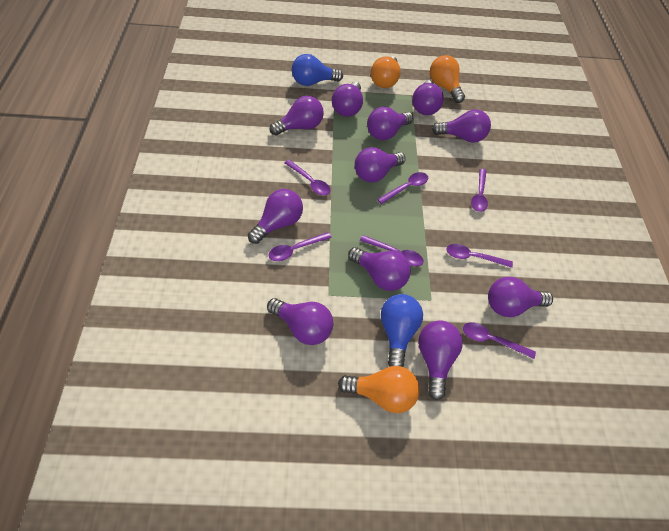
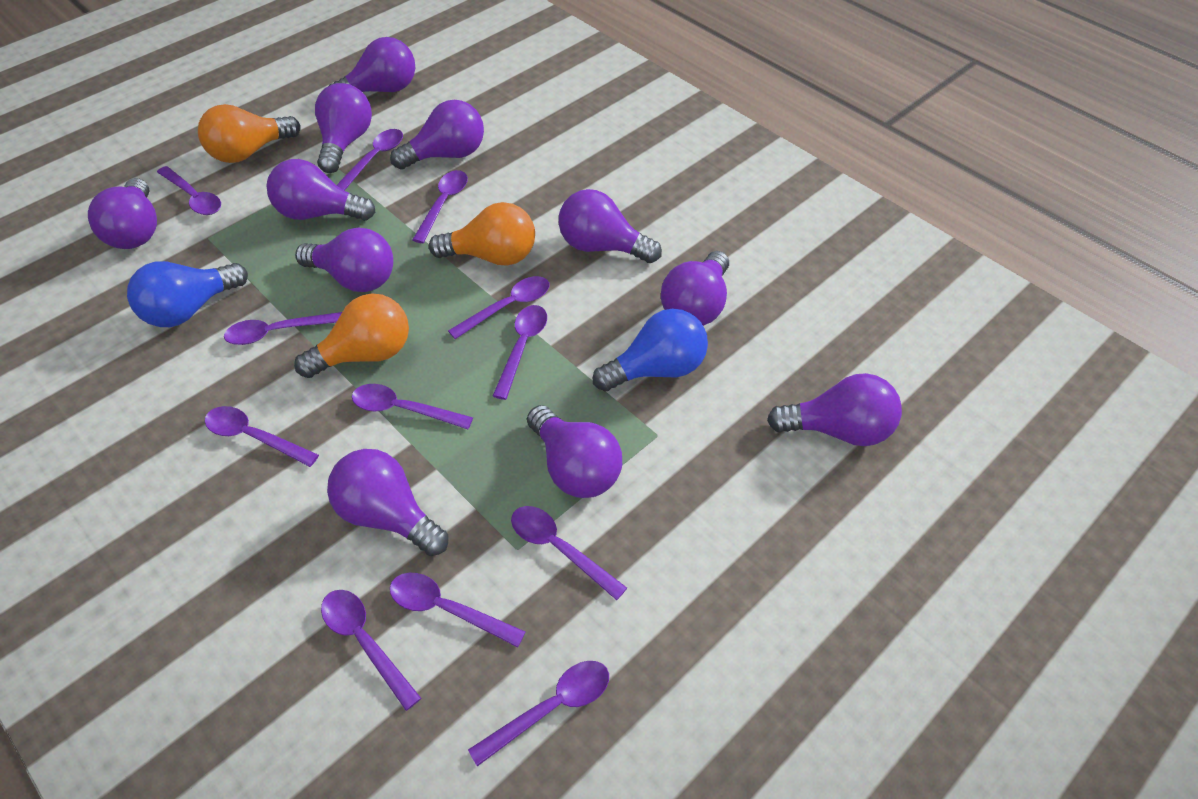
purple spoon: 7 -> 12

